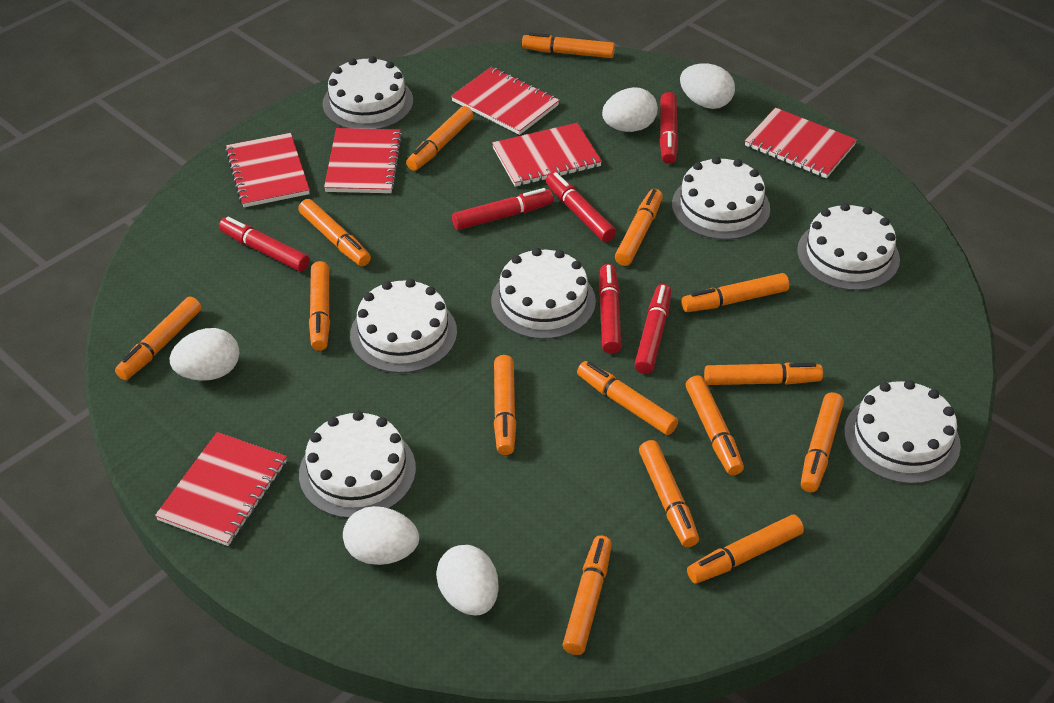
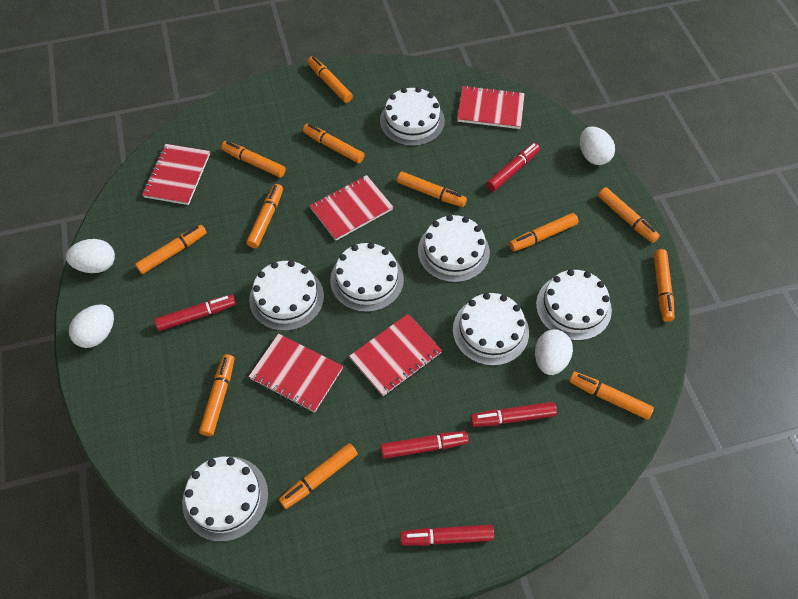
orange marker: 15 -> 12
red marker: 6 -> 5
red notebook: 6 -> 5
white egg: 5 -> 4

